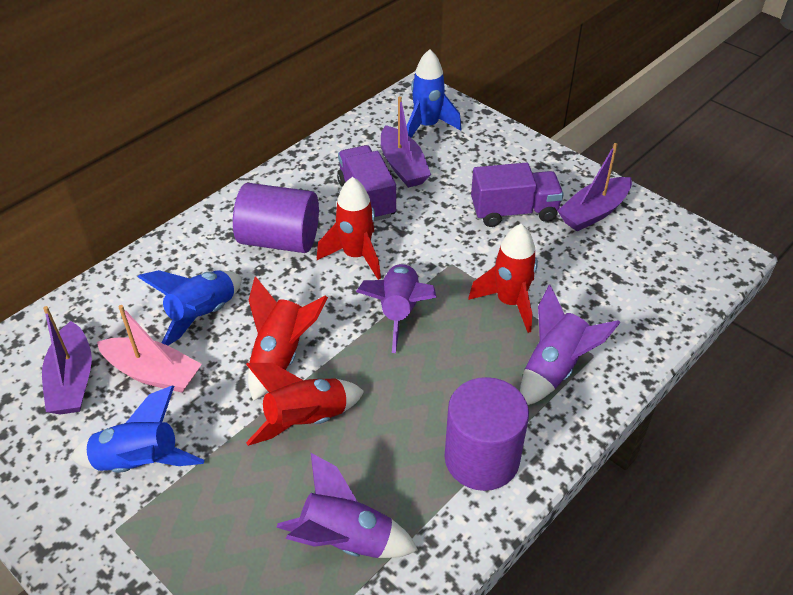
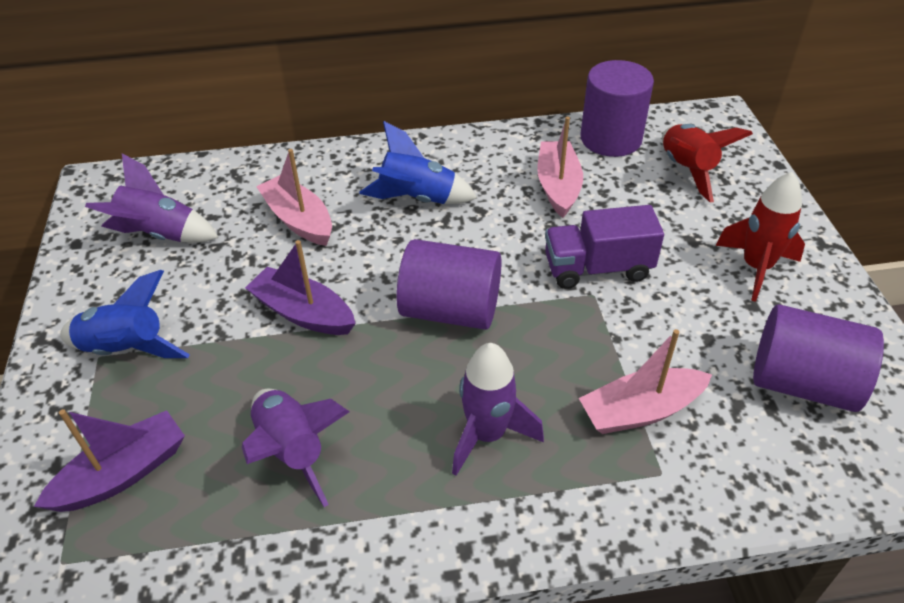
blue rocket: 3 -> 2
pink boat: 1 -> 3
purple boat: 3 -> 2
purple cylinder: 2 -> 3
purple truck: 2 -> 1
red rocket: 4 -> 2

